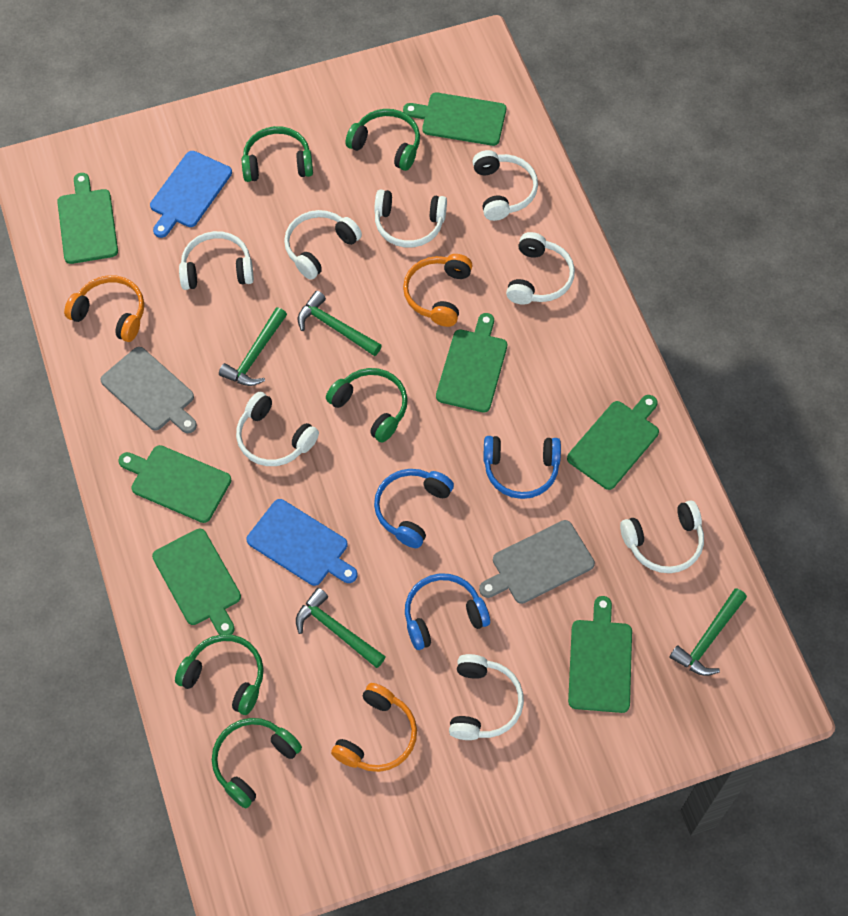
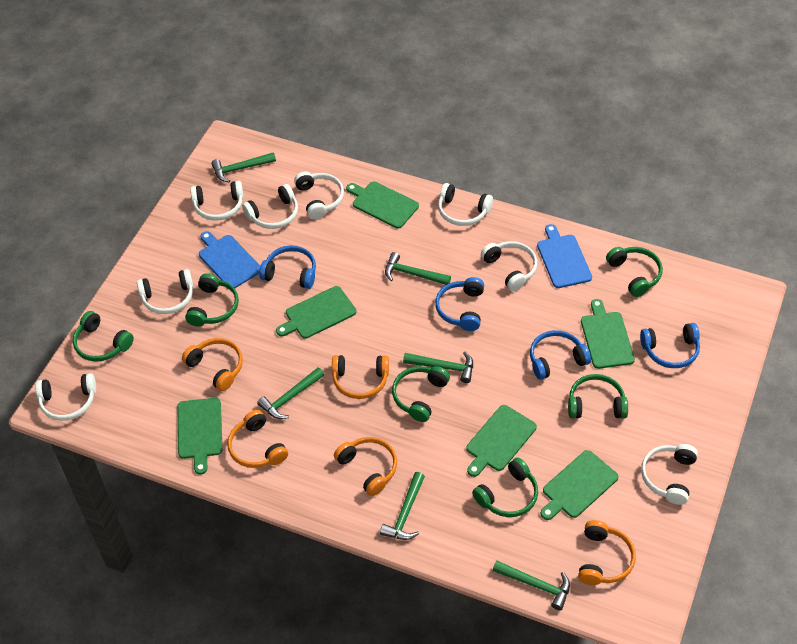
blue headphones: 3 -> 4
green cutting board: 7 -> 6
green hammer: 4 -> 6
green headphones: 5 -> 6
grey cutting board: 2 -> 0
orange headphones: 3 -> 5

